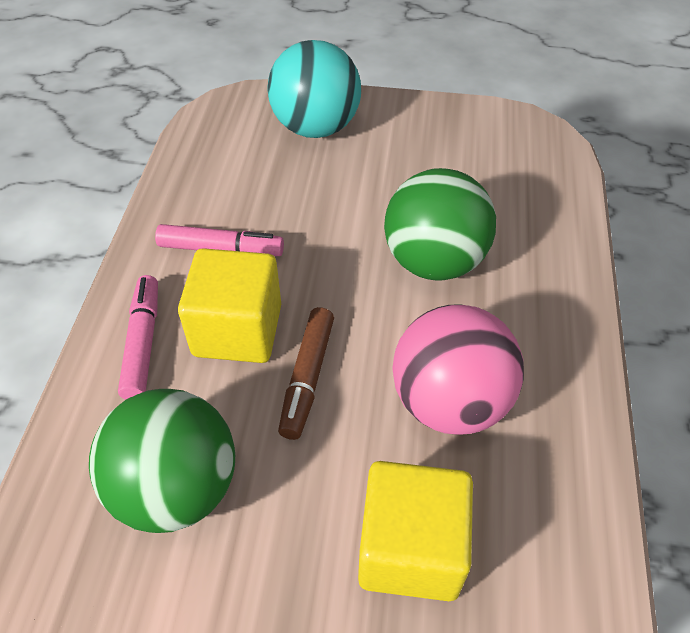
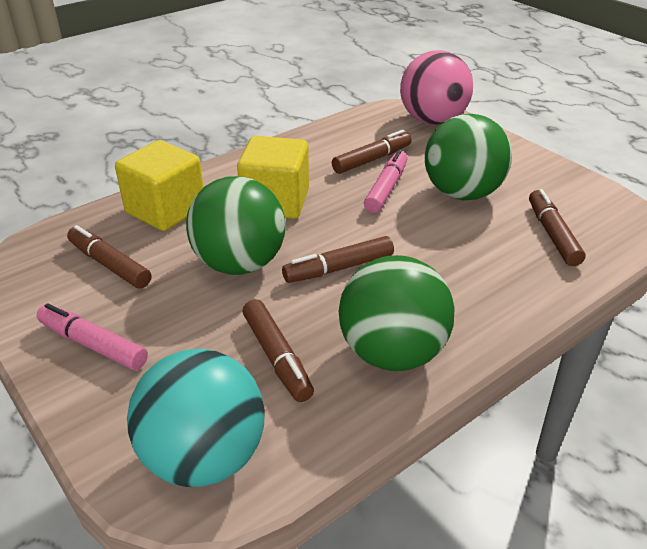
brown marker: 1 -> 5
green ball: 2 -> 3

